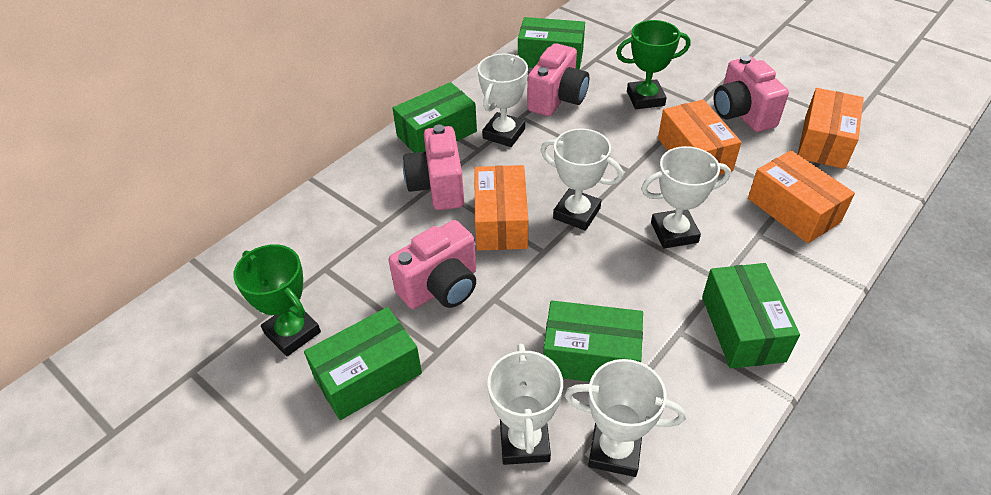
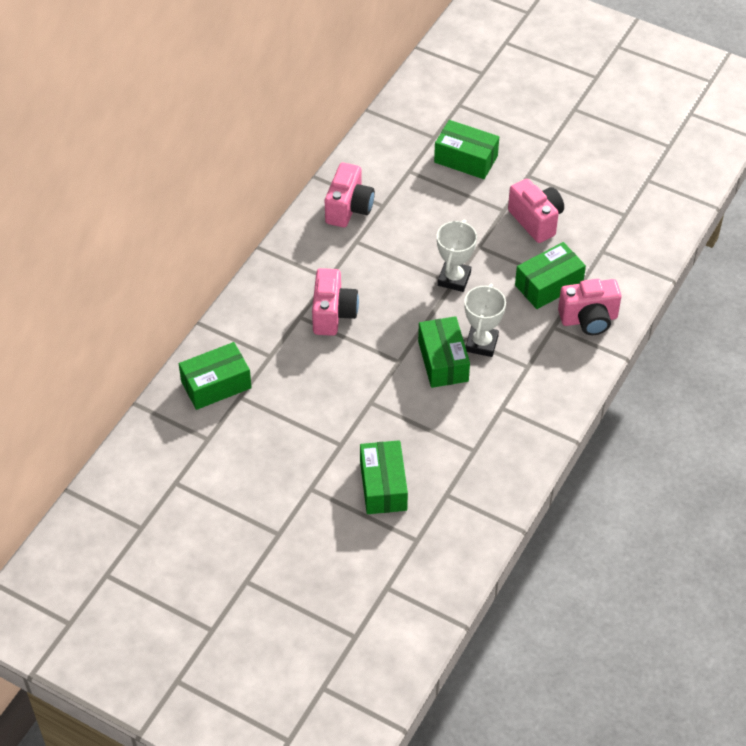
green trophy: 2 -> 0
orange box: 4 -> 0
white trophy: 5 -> 2

